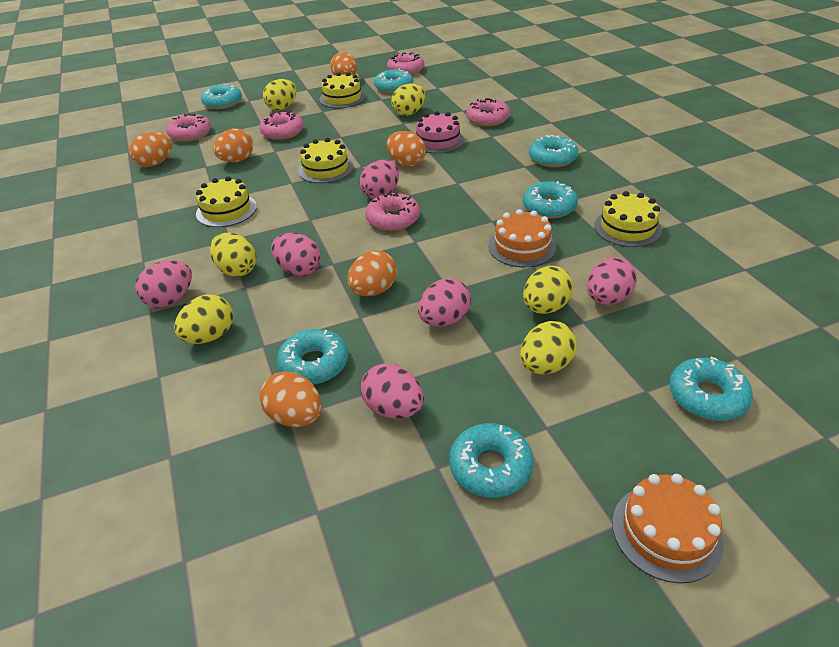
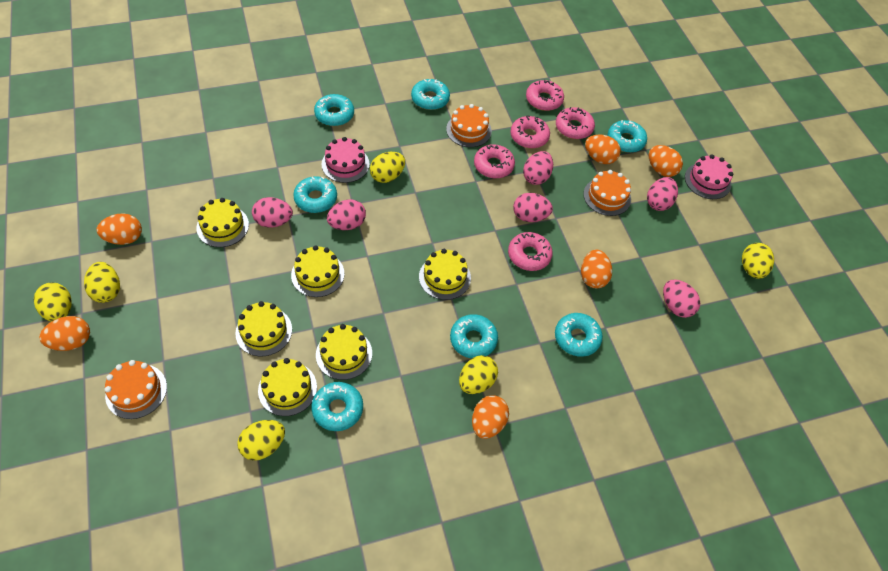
orange cake: 2 -> 3
pink cake: 1 -> 2
yellow cake: 4 -> 6

